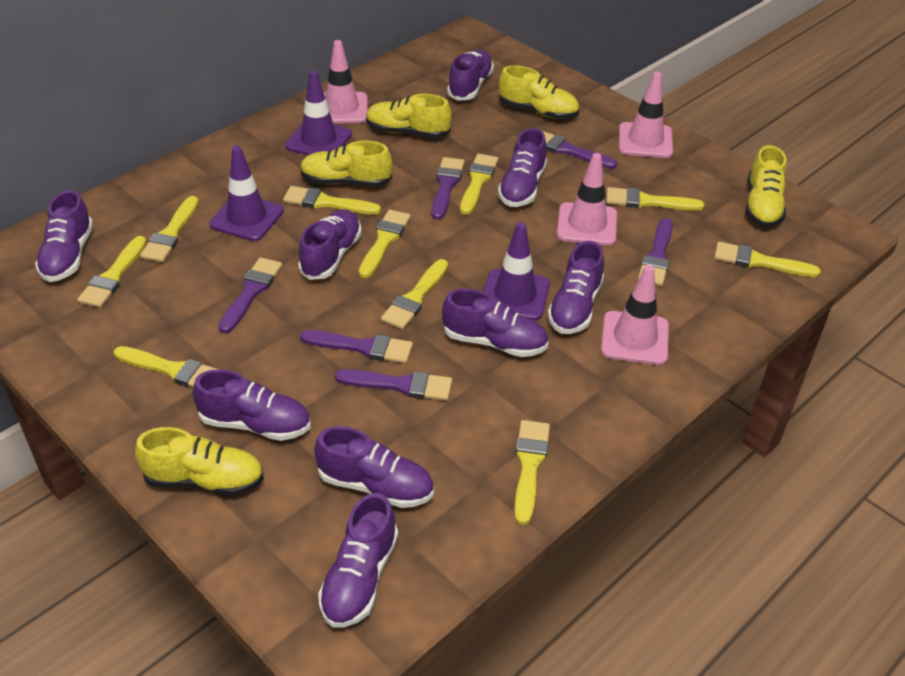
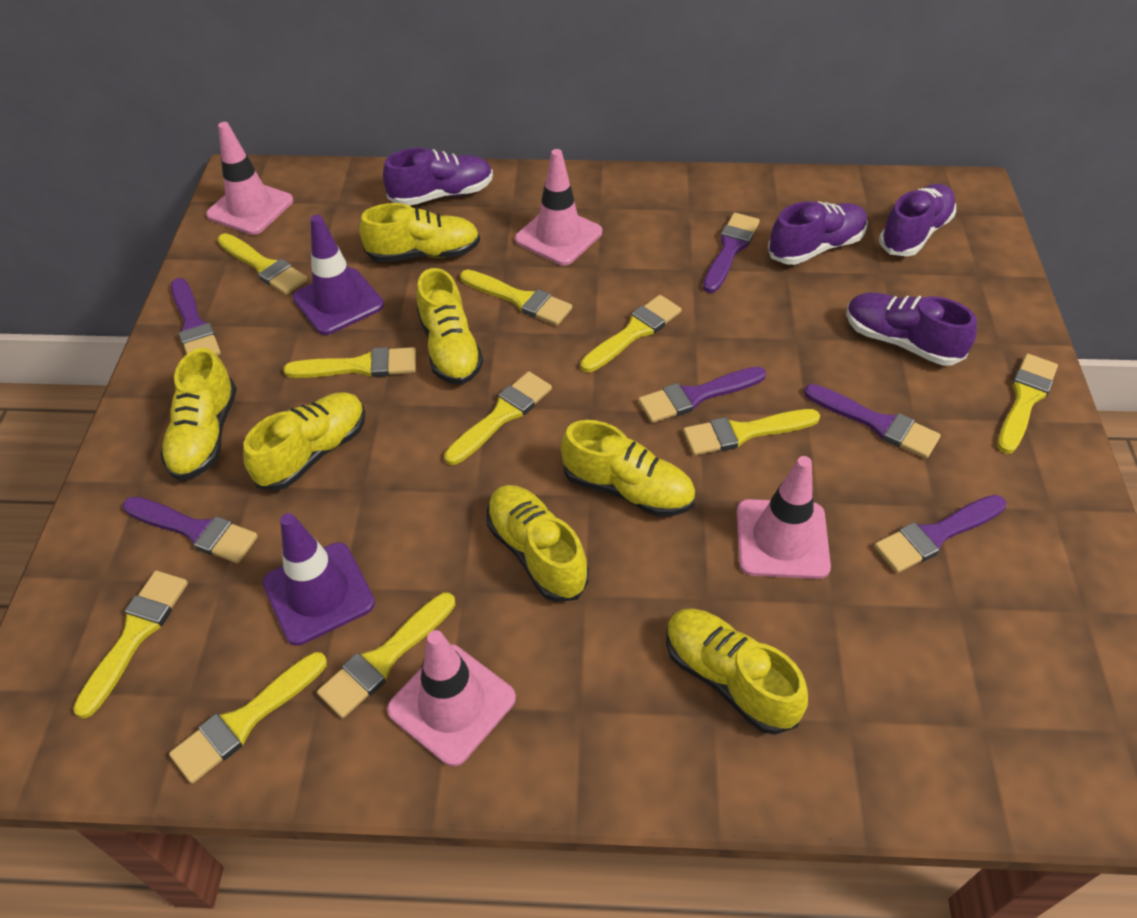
purple shoe: 9 -> 4
purple traffic cone: 3 -> 2
yellow shoe: 5 -> 7

